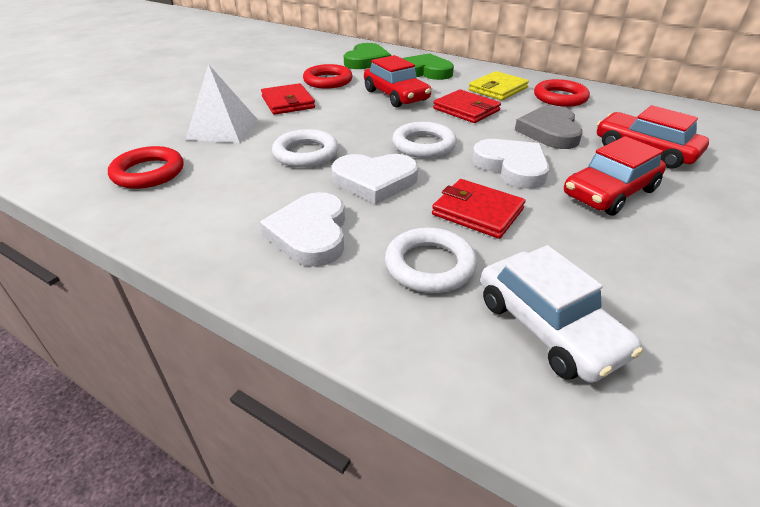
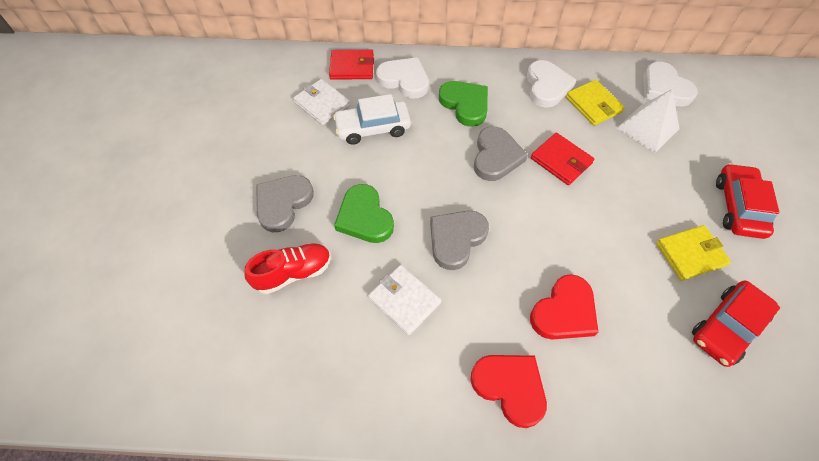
grey heart: 1 -> 3
red car: 3 -> 2
red heart: 0 -> 2
red ring: 3 -> 0
red shoe: 0 -> 1
red wallet: 3 -> 2
white ring: 3 -> 0
white wallet: 0 -> 2
yellow wallet: 1 -> 2

